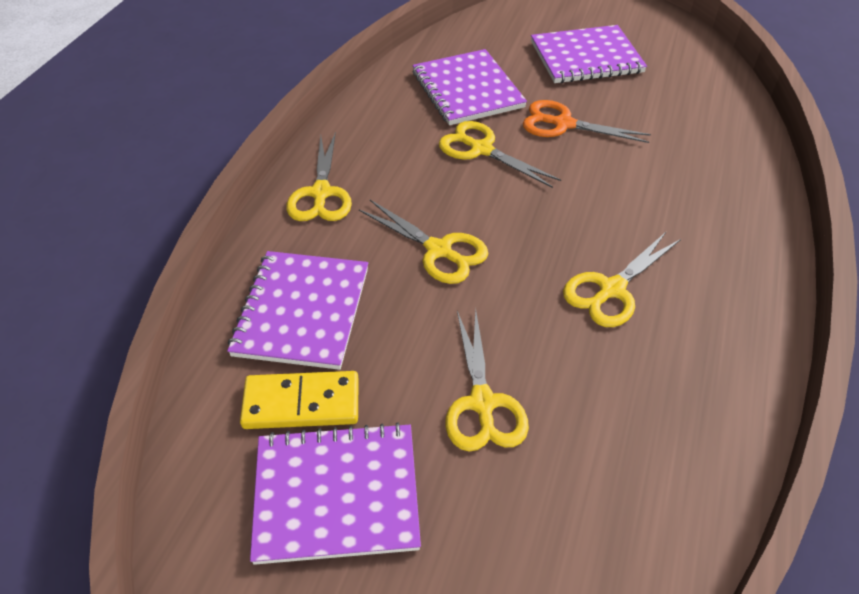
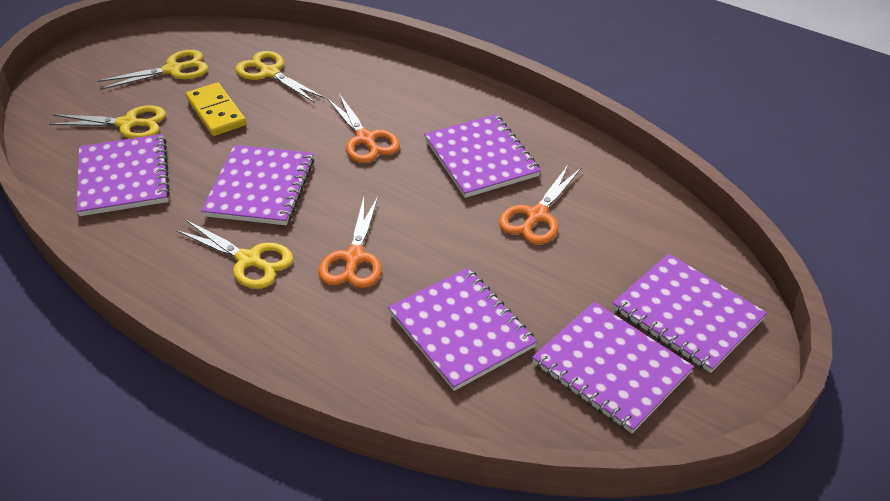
orange scissors: 1 -> 3
purple notebook: 4 -> 6
yellow scissors: 5 -> 4

